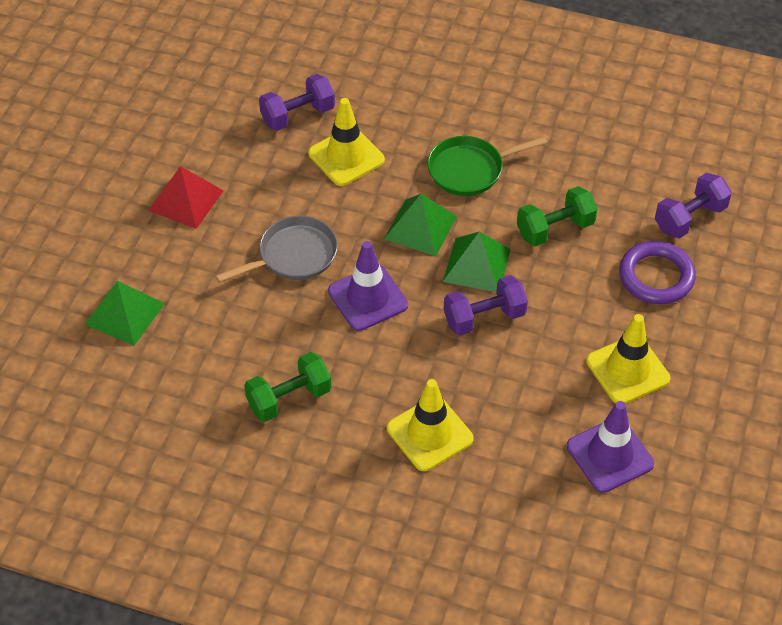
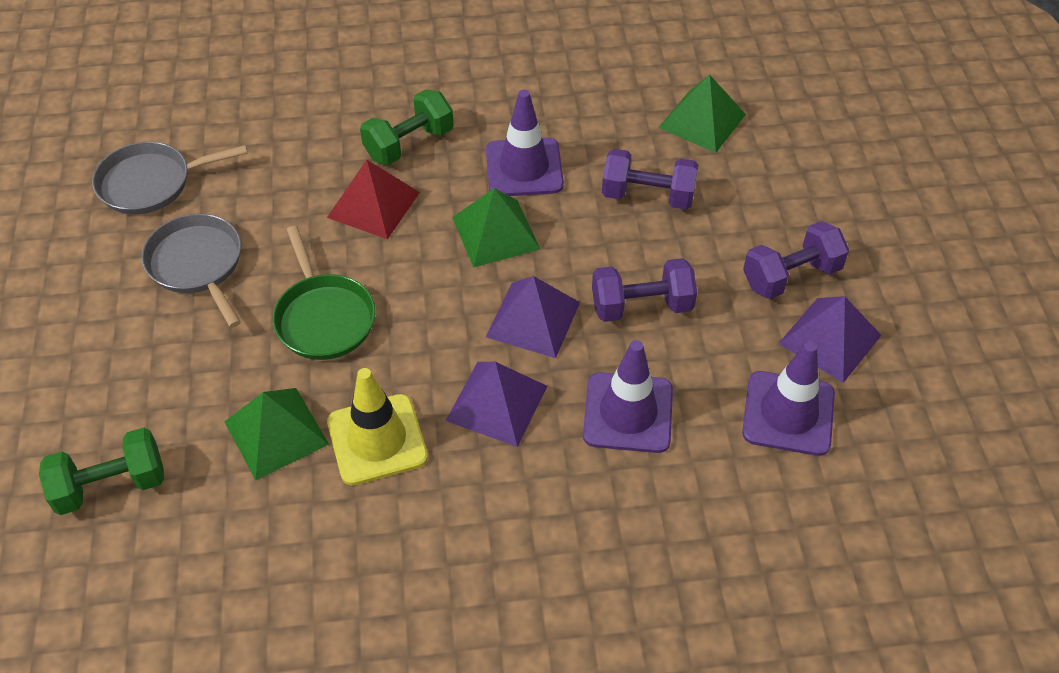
grey pan: 1 -> 2
purple pyramid: 0 -> 3
purple ring: 1 -> 0
purple traffic cone: 2 -> 3
yellow traffic cone: 3 -> 1

